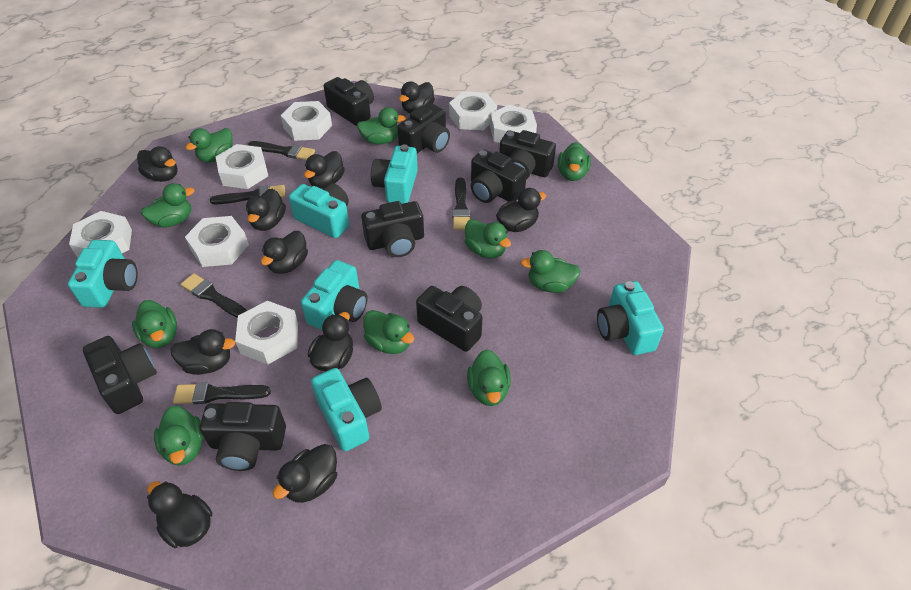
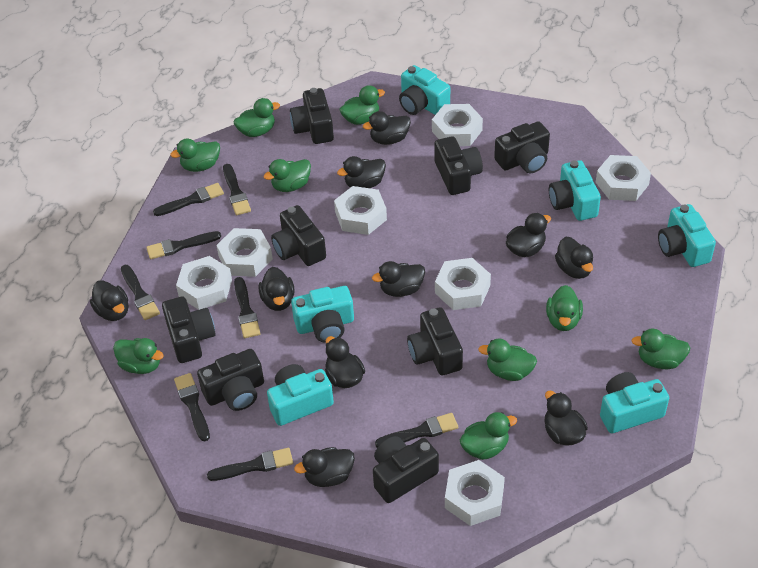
black brush: 5 -> 8
green duck: 10 -> 9

